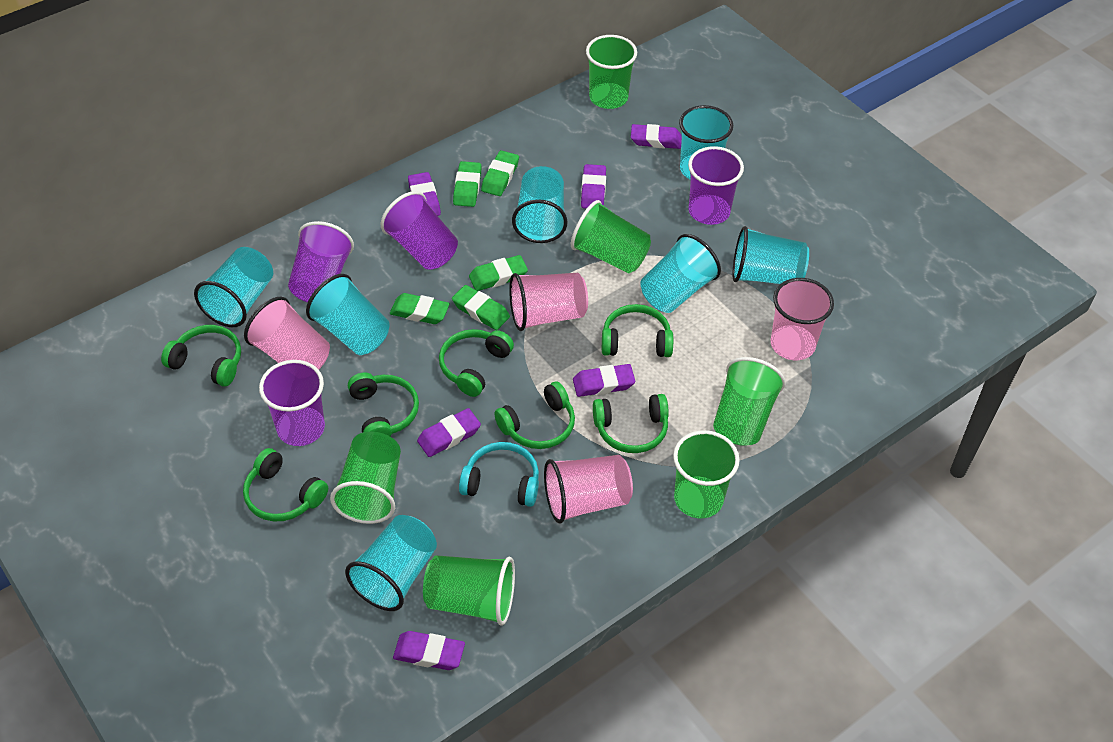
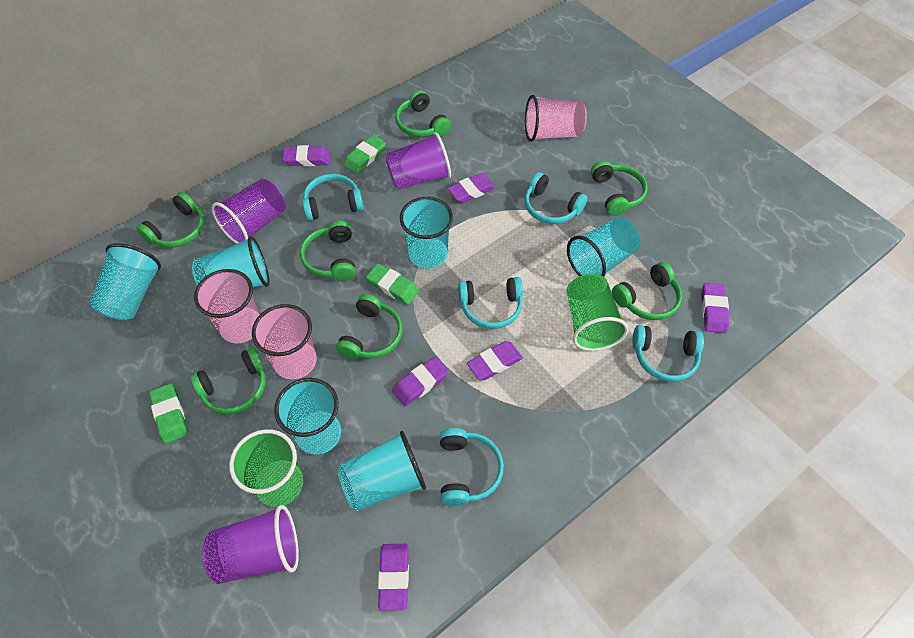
green cup: 6 -> 2
green eraser: 5 -> 3
pink cup: 4 -> 3
purple cup: 4 -> 3
turquoise cup: 7 -> 6
turquoise headphones: 1 -> 5

